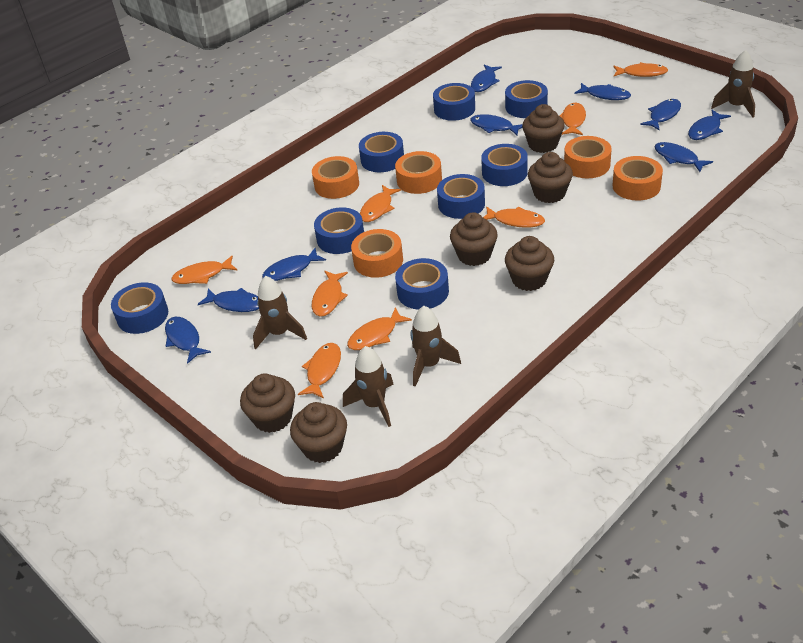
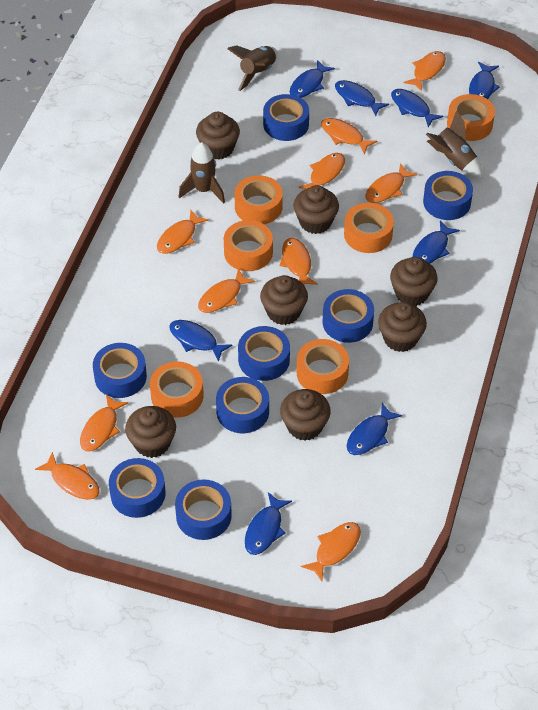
blue fish: 9 -> 8
brown cupcake: 6 -> 7
brown rocket: 4 -> 3
orange fish: 8 -> 10
orange tape: 5 -> 6

